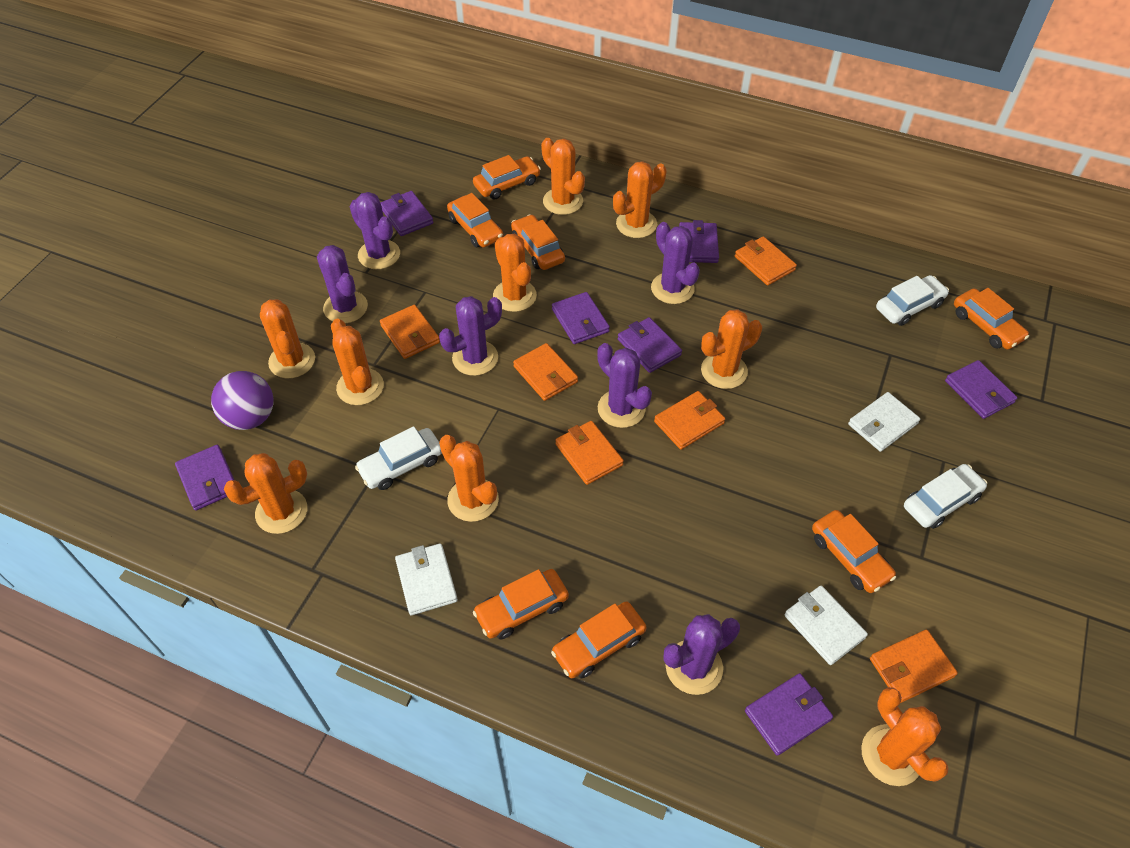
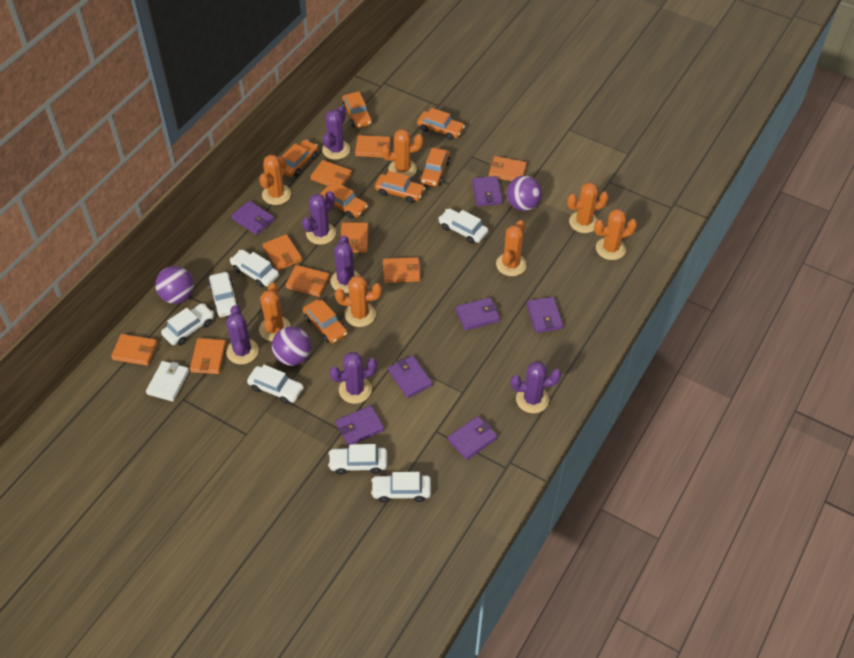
orange cactus: 9 -> 7
orange wallet: 6 -> 9
purple ball: 1 -> 3
white car: 3 -> 7
white wallet: 3 -> 1

